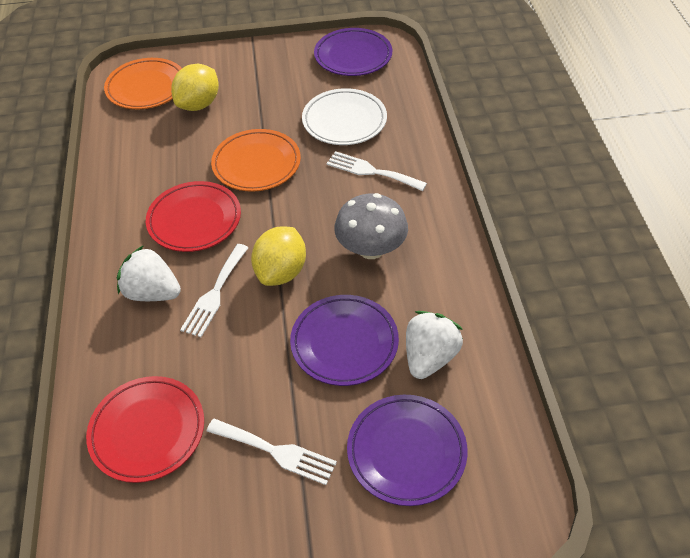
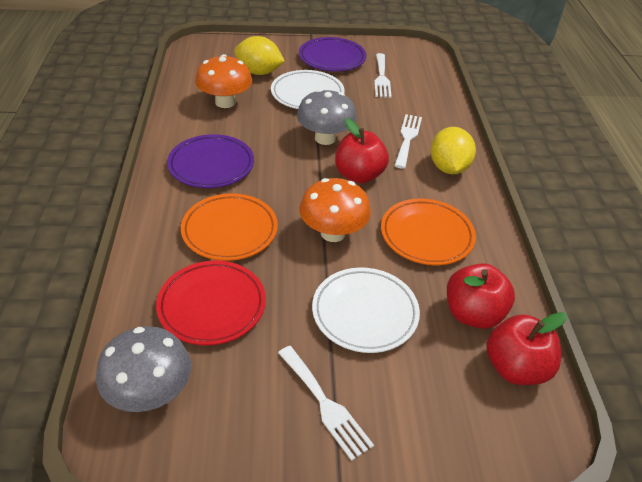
grey mushroom: 1 -> 2
orange mushroom: 0 -> 2
purple plate: 3 -> 2
red apple: 0 -> 3
red plate: 2 -> 1
white plate: 1 -> 2
white strawberry: 2 -> 0

